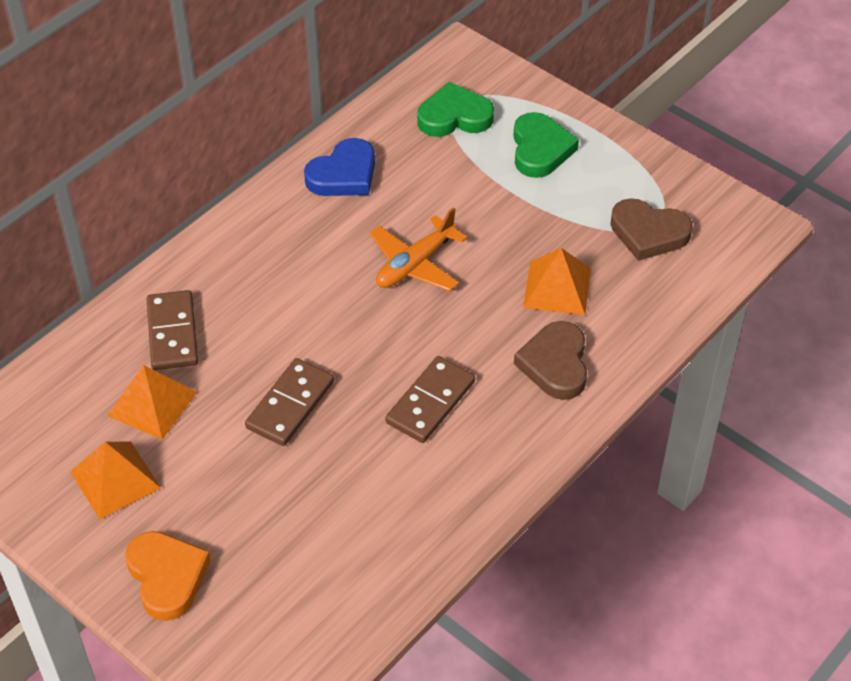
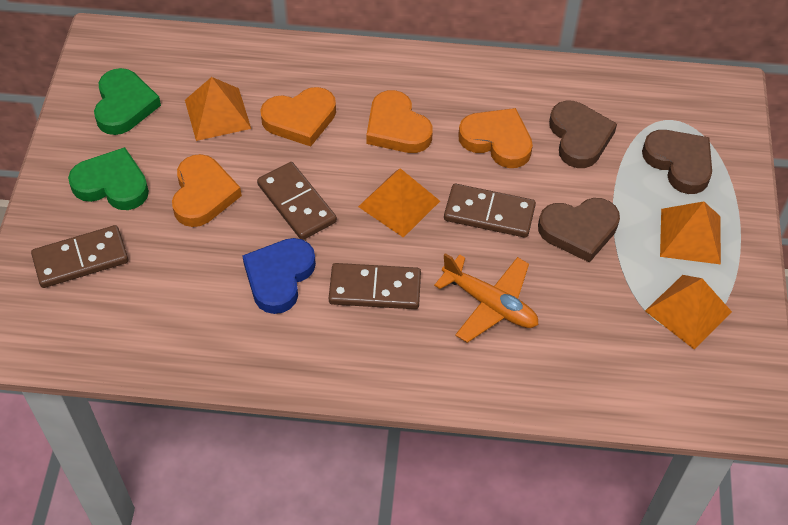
brown domino: 3 -> 4
brown heart: 2 -> 3
orange heart: 1 -> 4
orange pyramid: 3 -> 4

